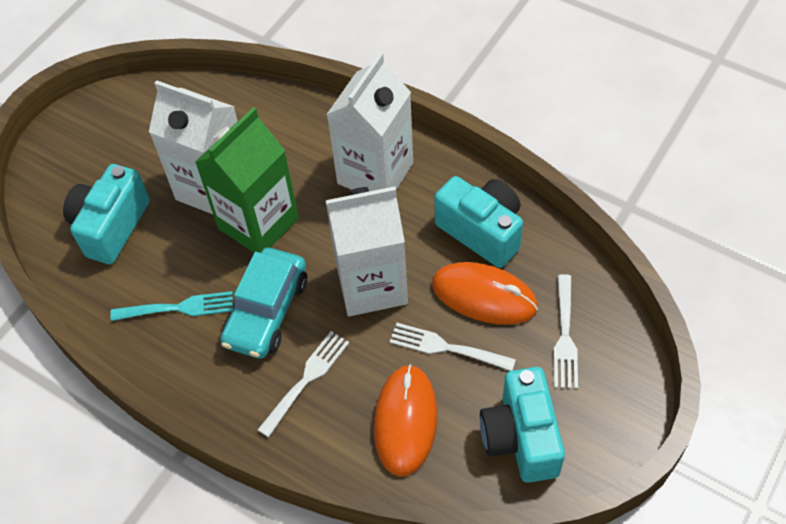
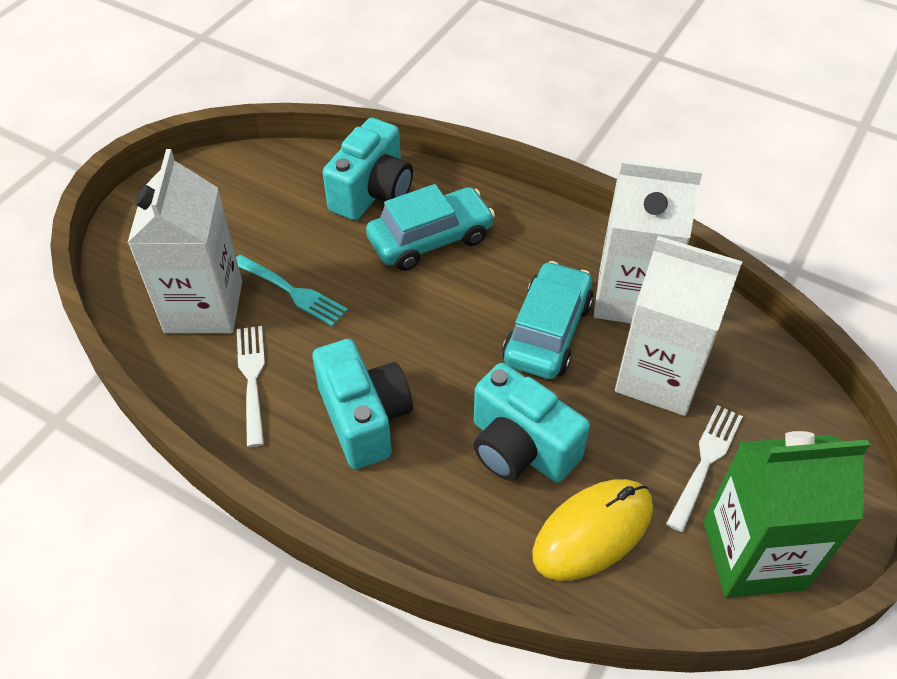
orange mouse: 2 -> 0
turquoise car: 1 -> 2
white fork: 3 -> 2
yellow mouse: 0 -> 1

